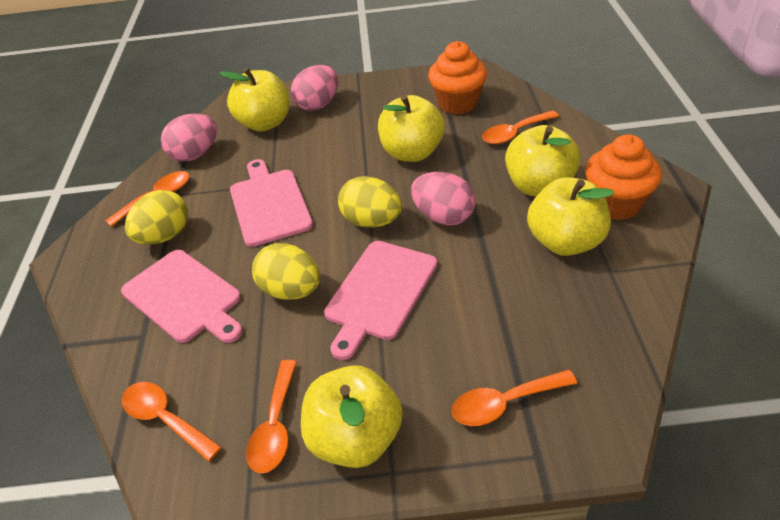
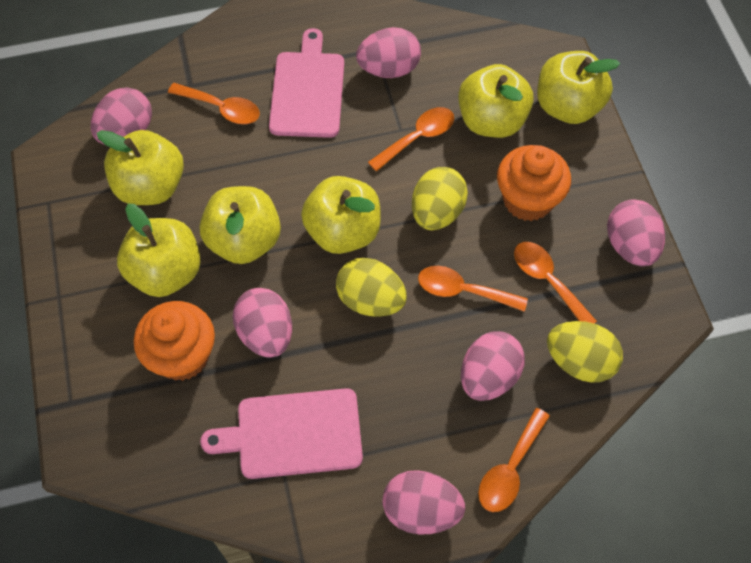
pink cutting board: 3 -> 2
pink egg: 3 -> 6
yellow apple: 5 -> 6

